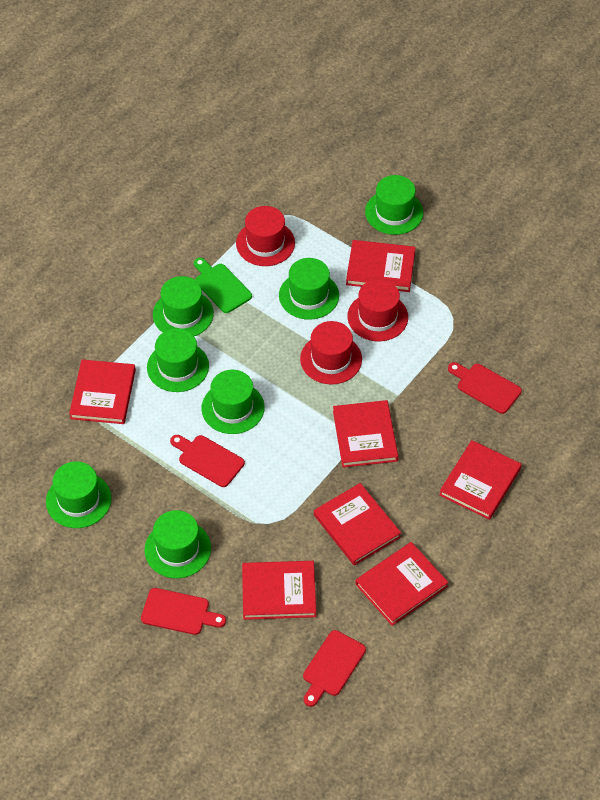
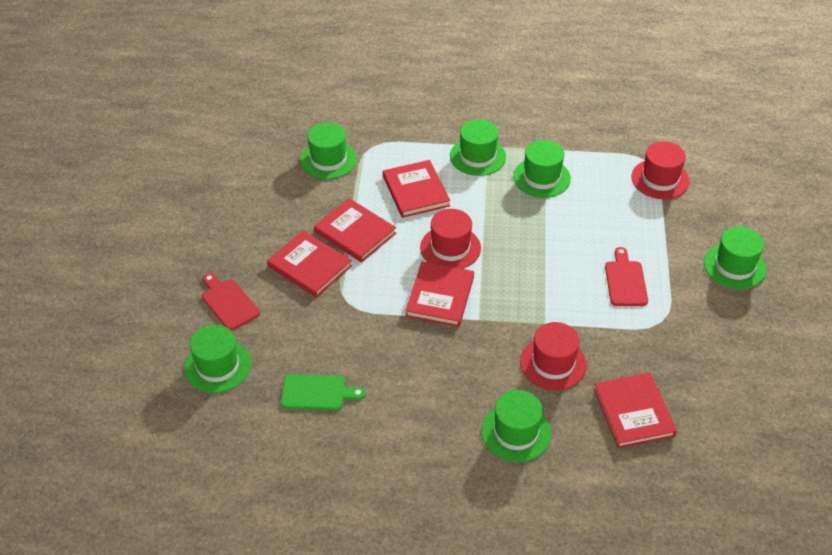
green hat: 7 -> 6
red book: 7 -> 5
red cutting board: 4 -> 2

